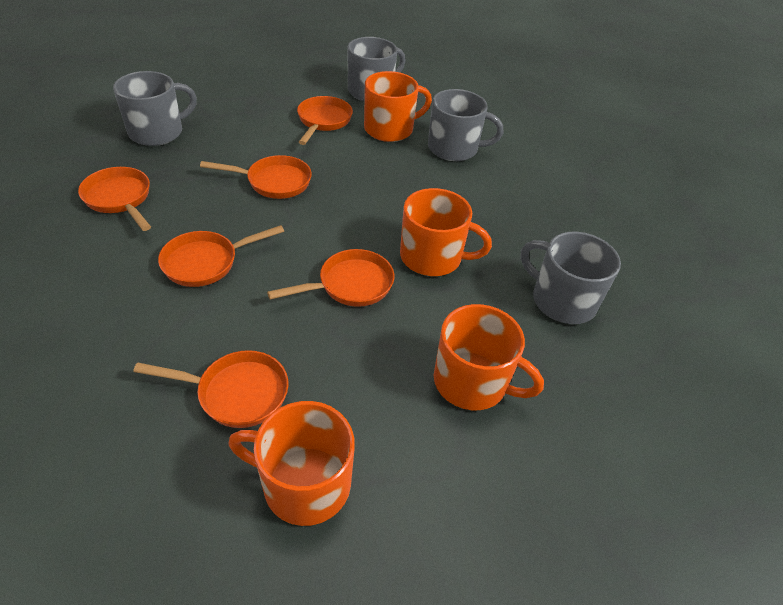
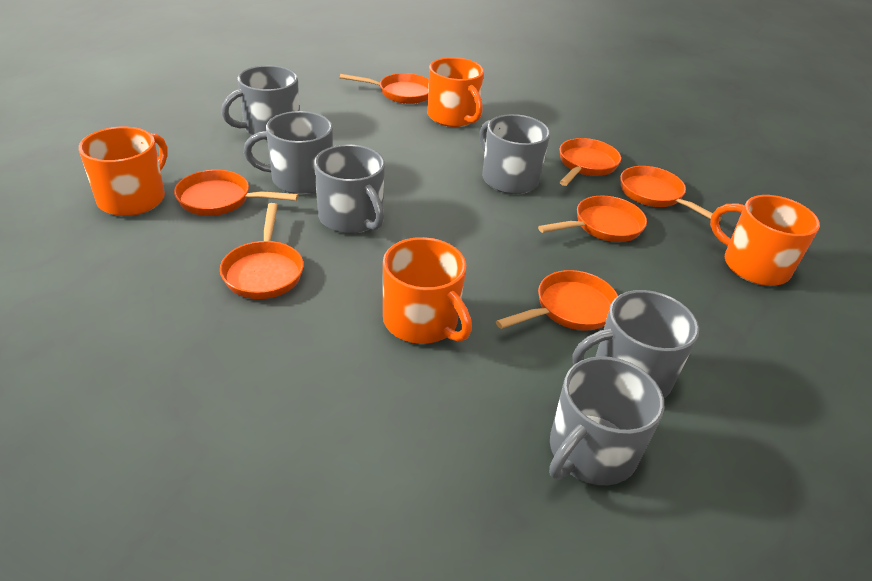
grey mug: 4 -> 6
orange pan: 6 -> 7

